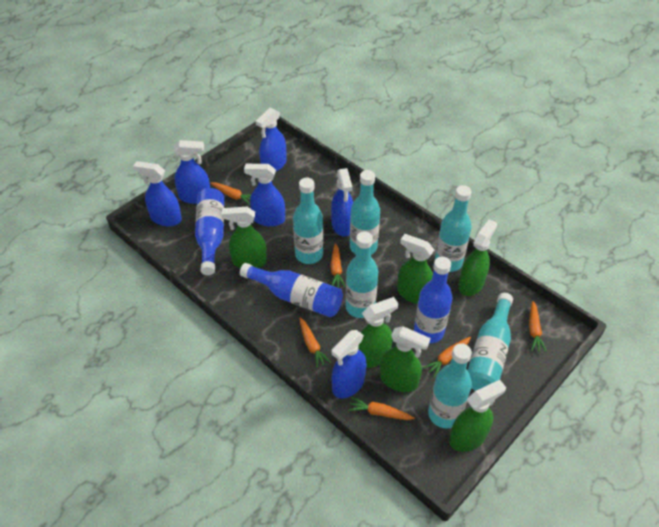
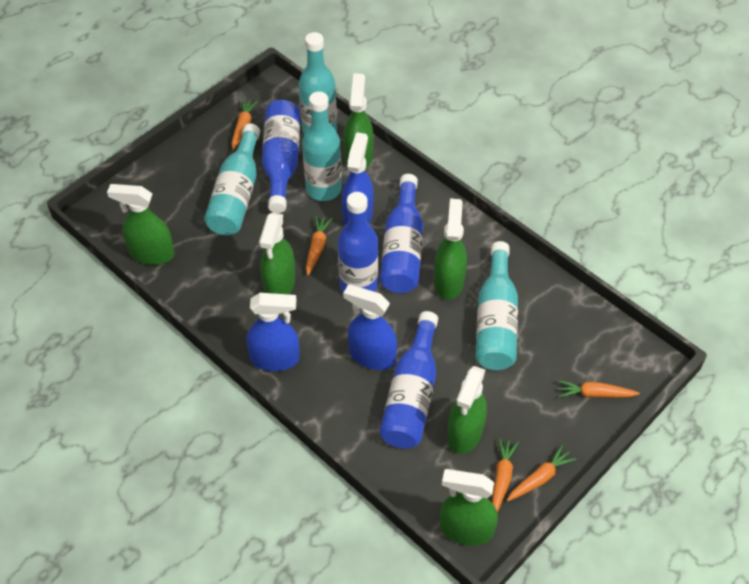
blue bottle: 3 -> 4
blue spray bottle: 6 -> 3
orange carrot: 6 -> 5
turquoise bottle: 6 -> 4

